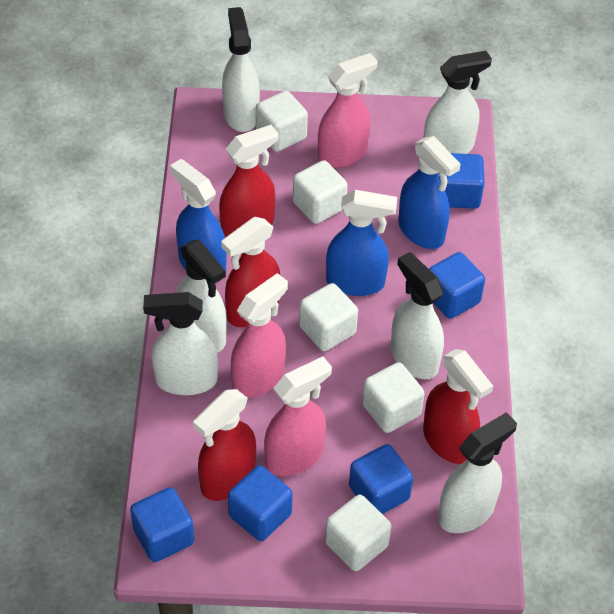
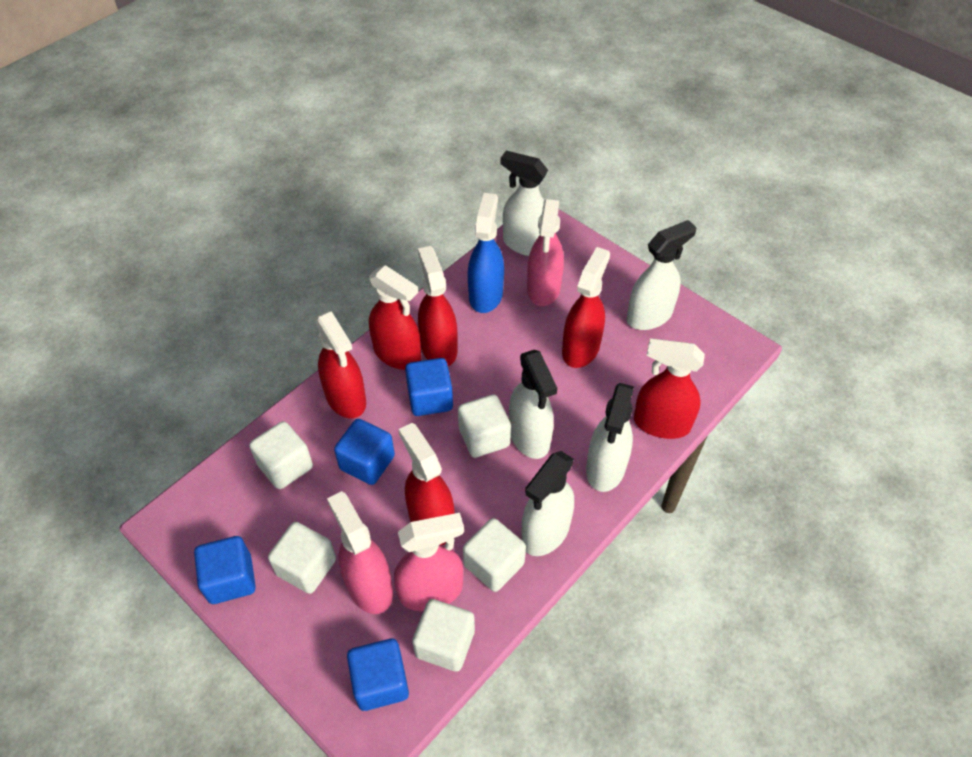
blue cube: 5 -> 4
blue spray bottle: 3 -> 1
red spray bottle: 4 -> 6
white spray bottle: 6 -> 5

